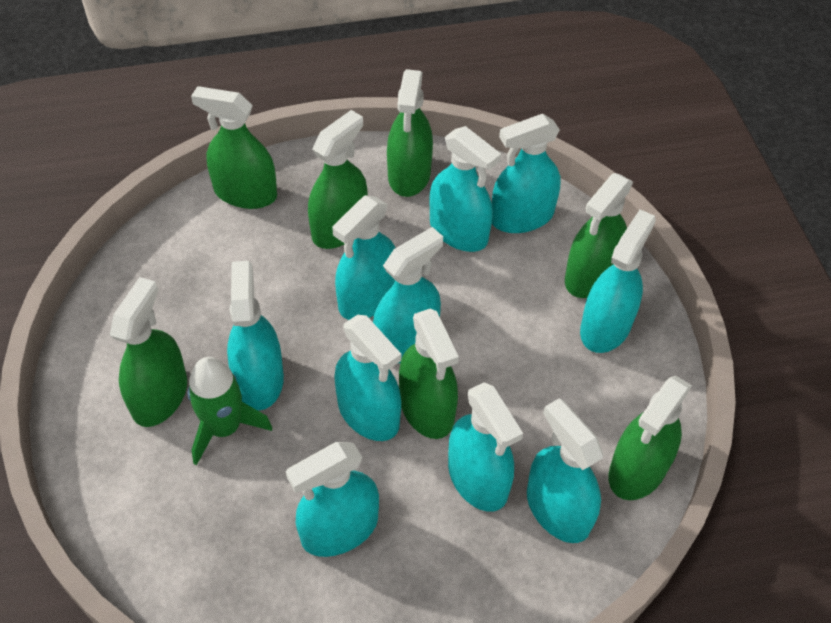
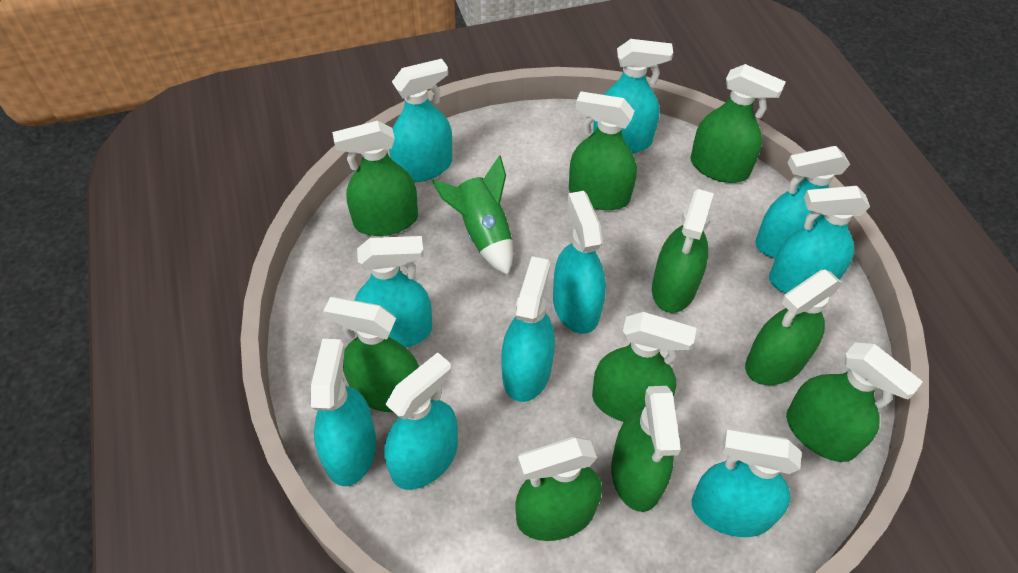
green spray bottle: 7 -> 10

